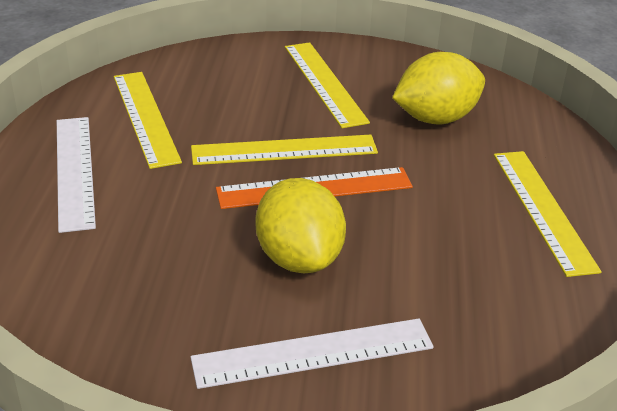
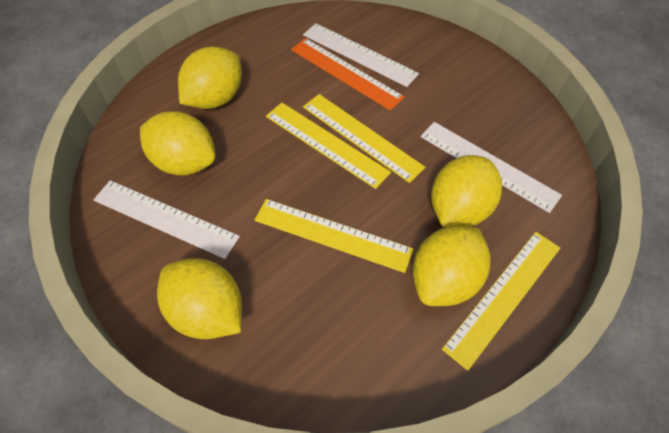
white ruler: 2 -> 3
yellow lemon: 2 -> 5

